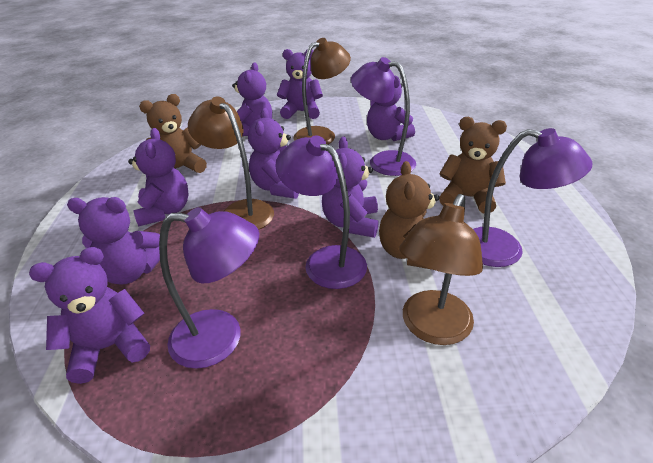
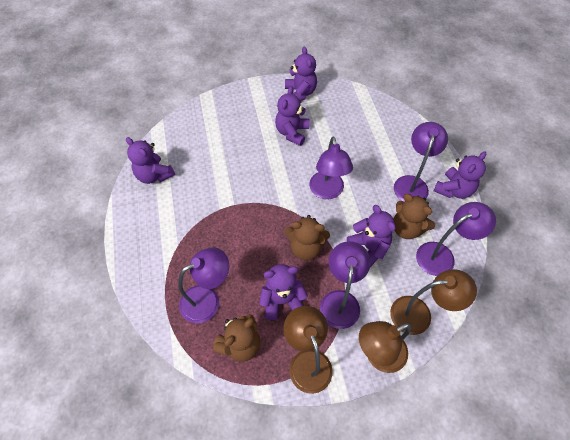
purple lamp: 4 -> 5
purple teddy bear: 8 -> 6

